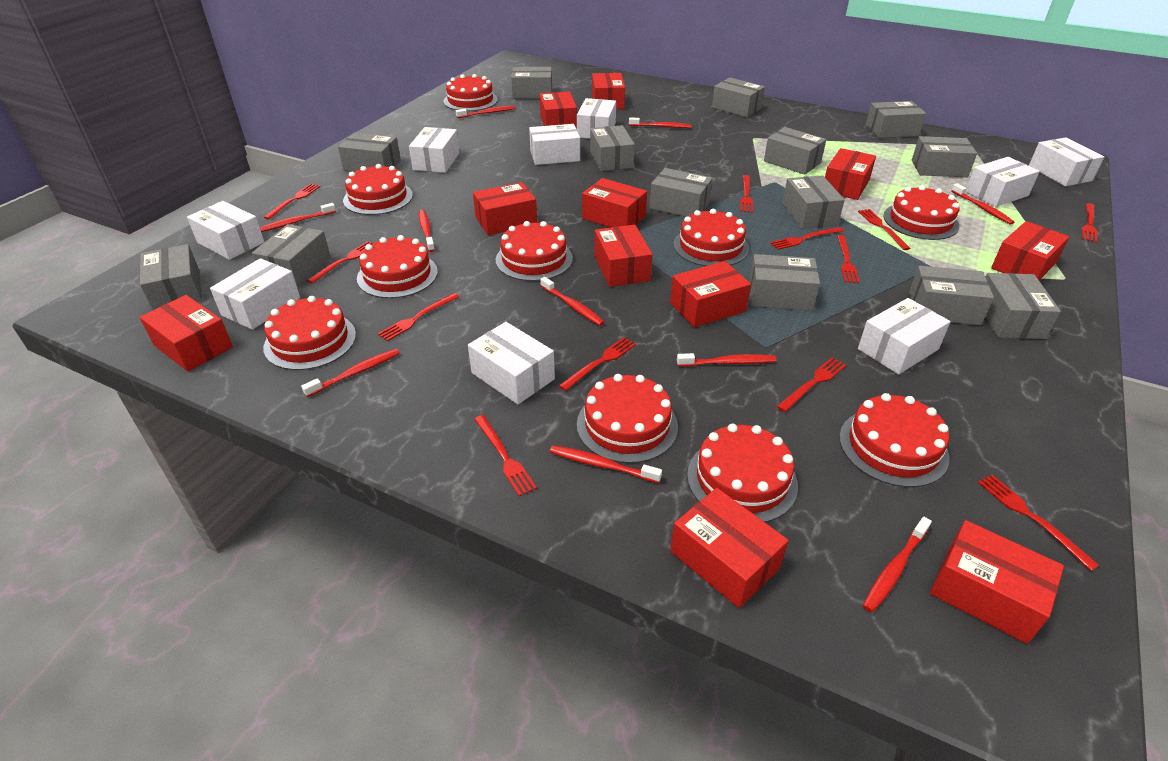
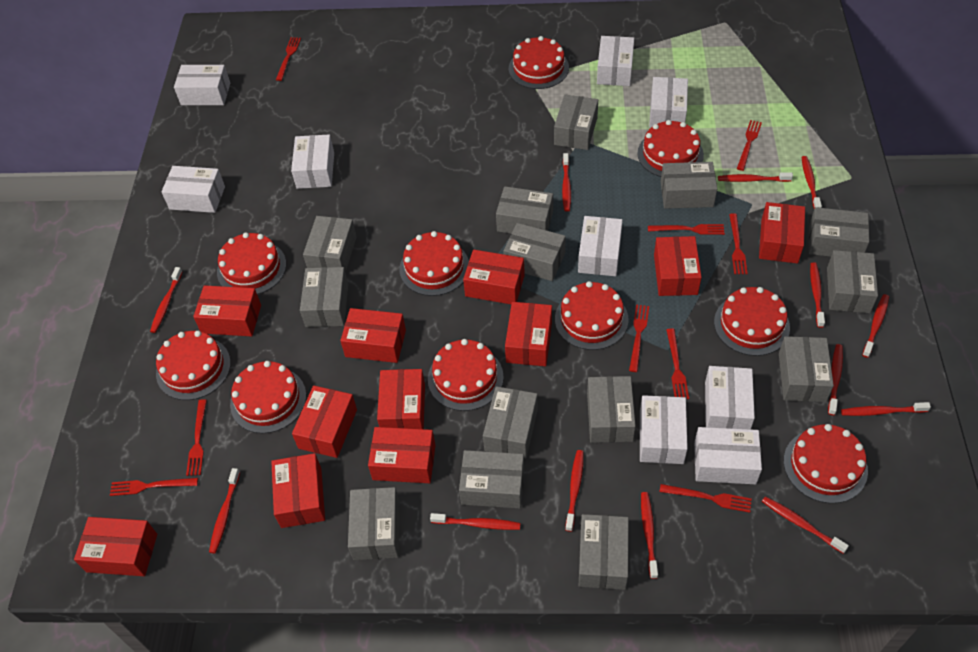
red fork: 12 -> 9
red toothbrush: 10 -> 13

